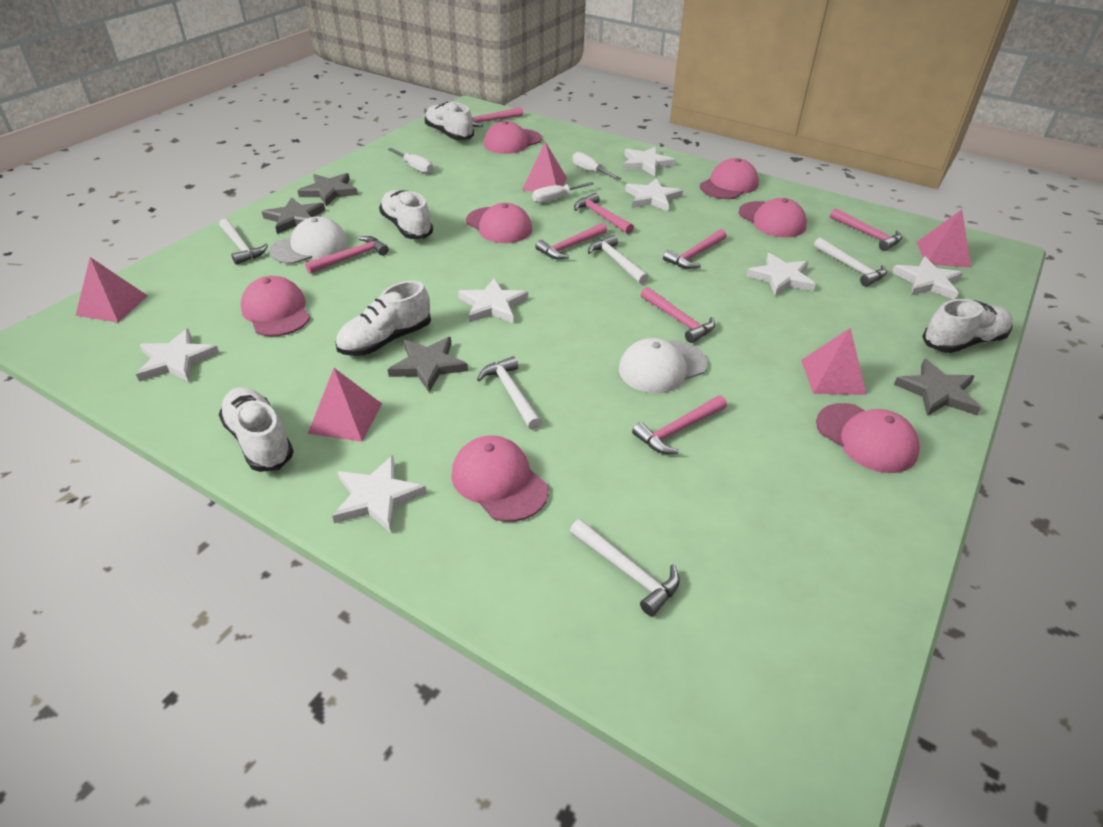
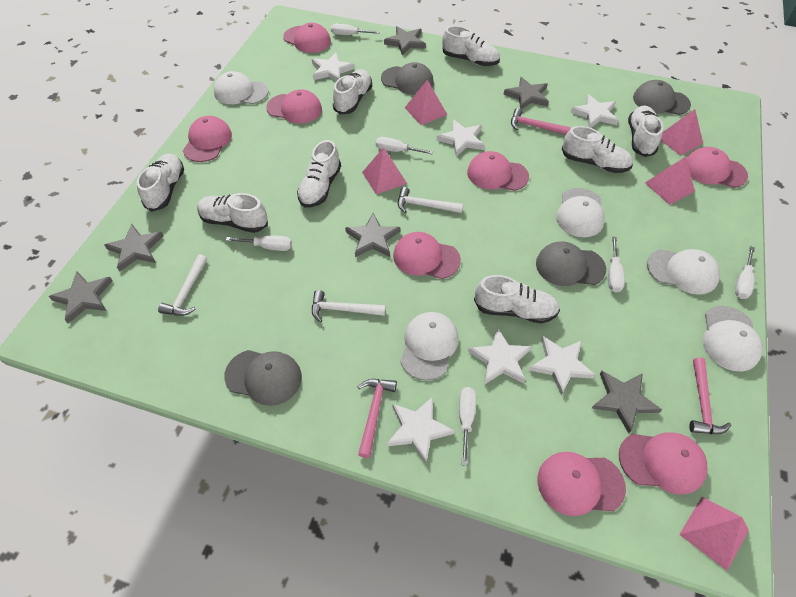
grey cap: 0 -> 4
grey star: 4 -> 6
pink cap: 7 -> 8
pink hammer: 8 -> 3
white cap: 2 -> 5
white hammer: 5 -> 3
white screwdriver: 3 -> 6
white shoe: 5 -> 8
white star: 7 -> 6

